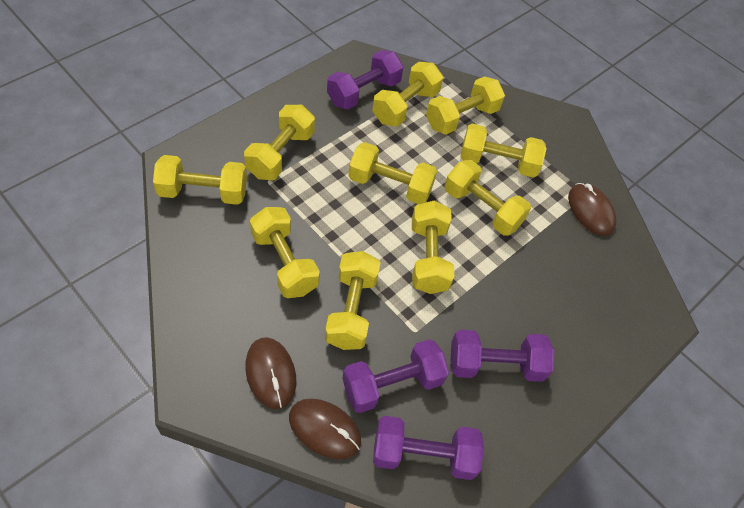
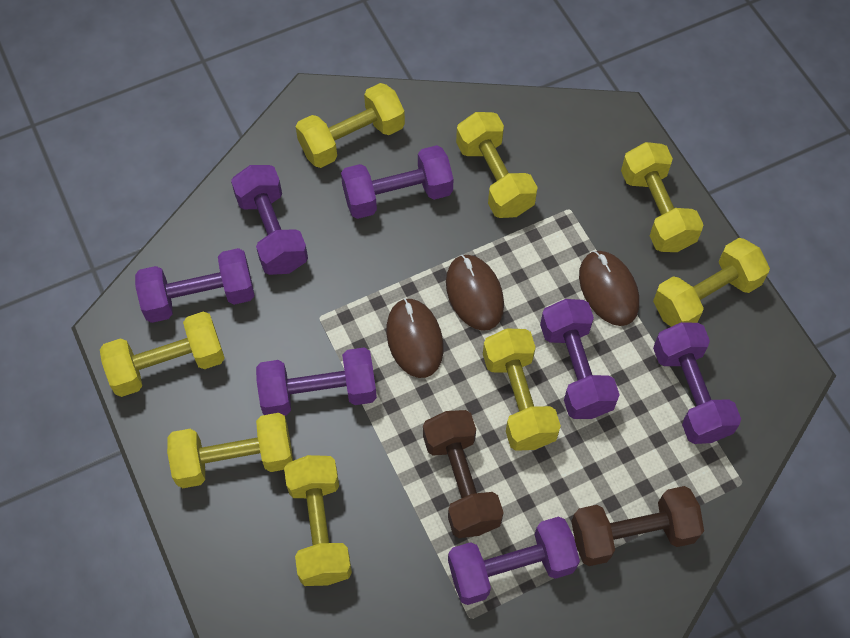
brown dumbbell: 0 -> 2
purple dumbbell: 4 -> 7
yellow dumbbell: 10 -> 8

